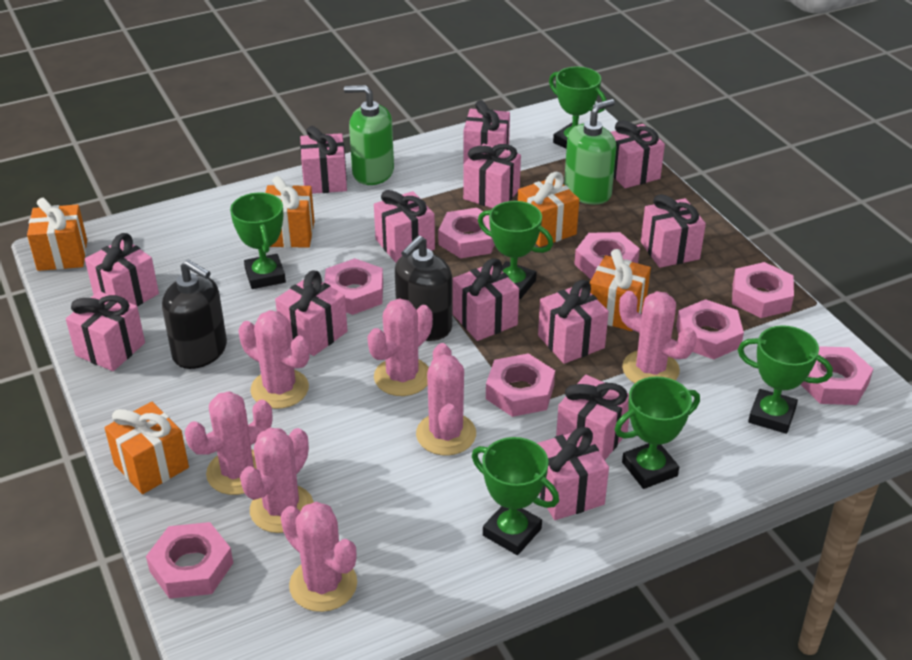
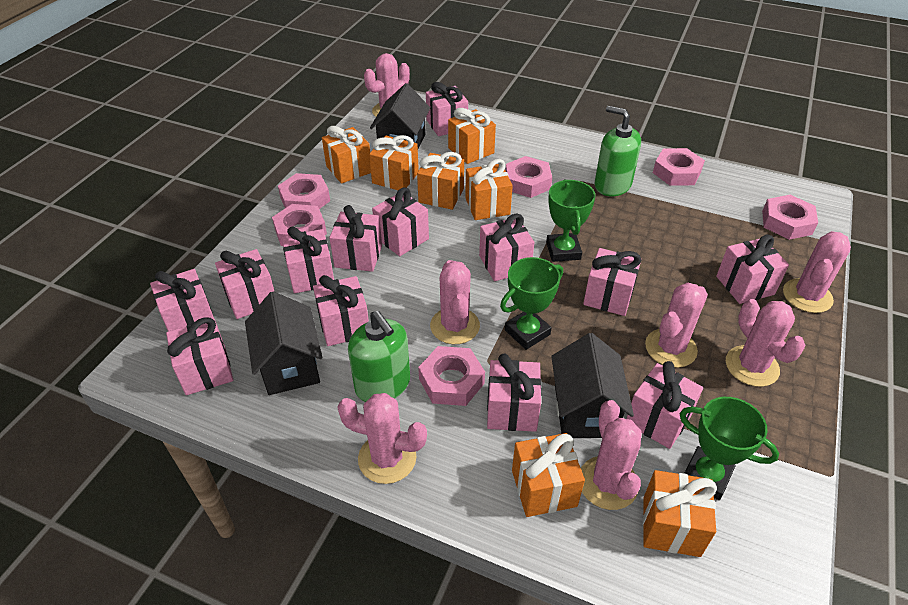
black house: 0 -> 3
black soap dispenser: 2 -> 0
green trophy: 6 -> 3
orange gift: 5 -> 7
pink nut: 8 -> 6

